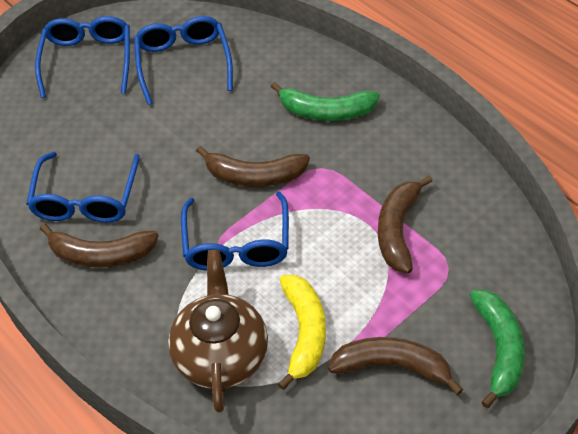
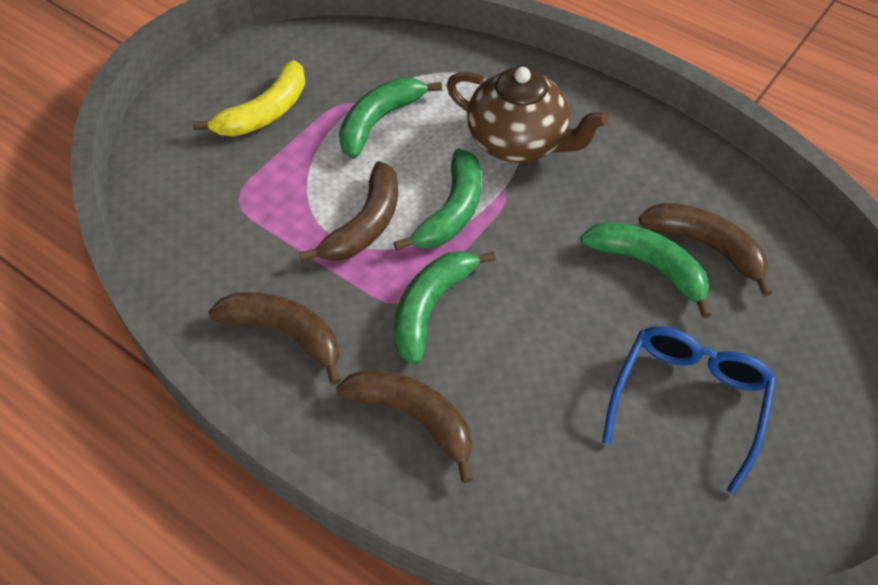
blue glasses: 4 -> 1
green banana: 2 -> 4

